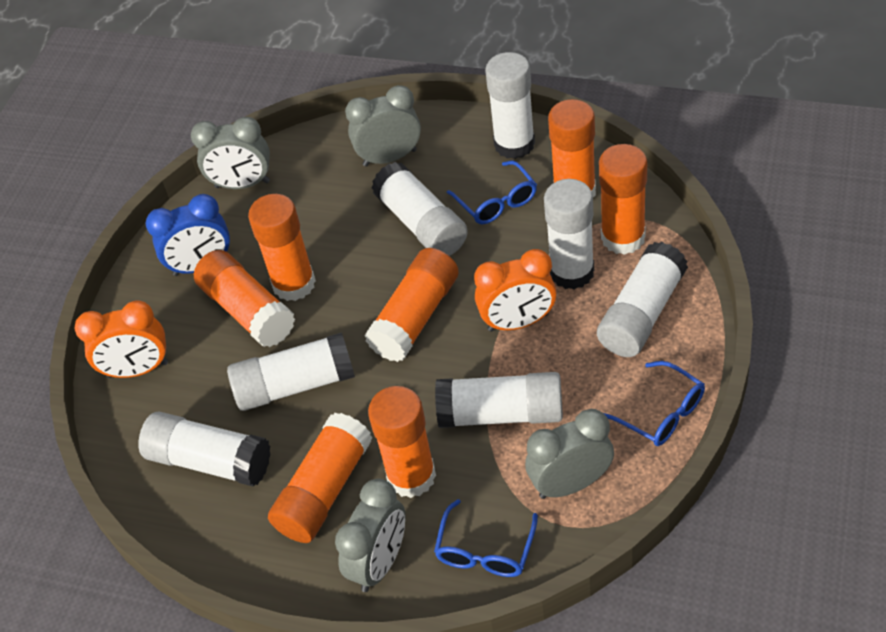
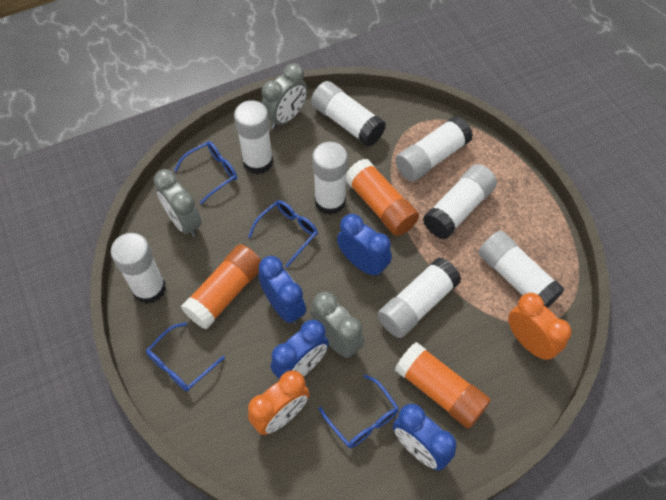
blue clock: 1 -> 4
blue glasses: 3 -> 4
grey clock: 4 -> 3
orange glue stick: 7 -> 3
white glue stick: 7 -> 8

